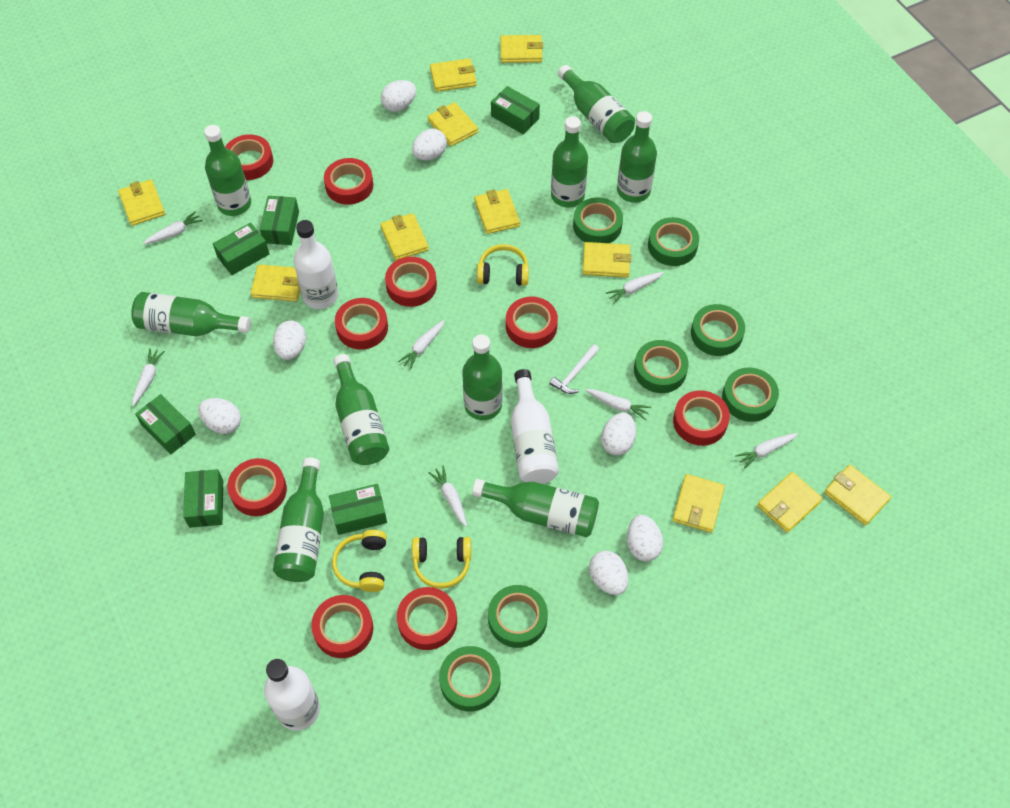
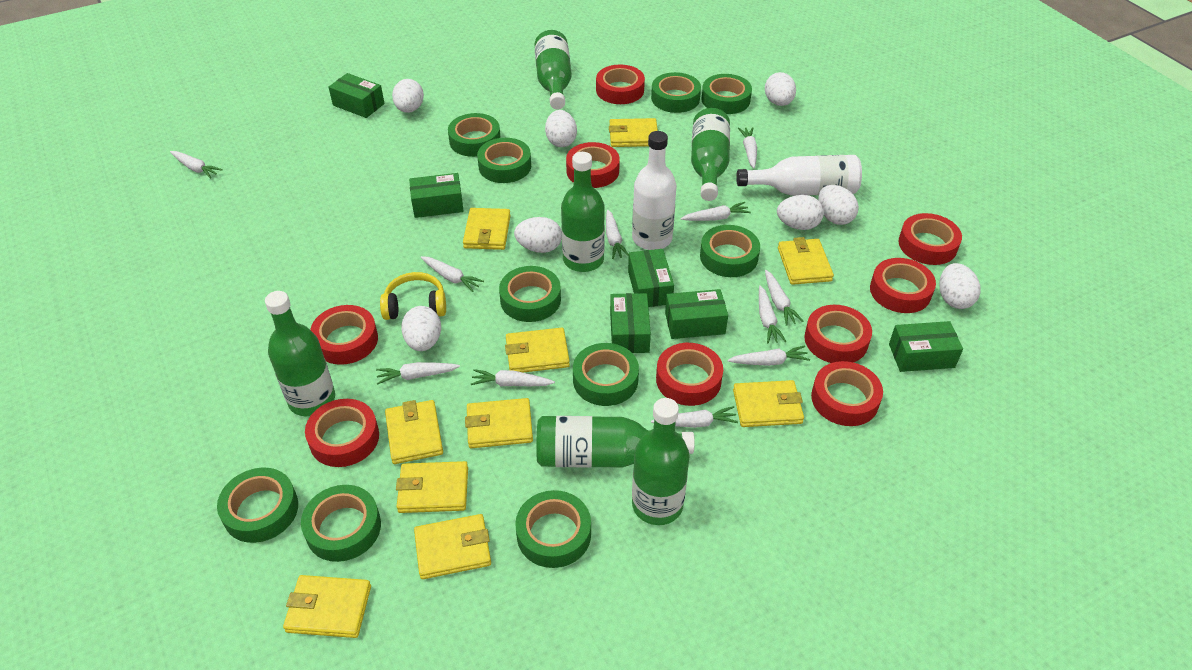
green bottle: 9 -> 6
green tape: 7 -> 10
white bottle: 3 -> 2
white carrot: 7 -> 11
white egg: 7 -> 8
white hammer: 1 -> 0
yellow headphones: 3 -> 1
yellow wallet: 11 -> 10

